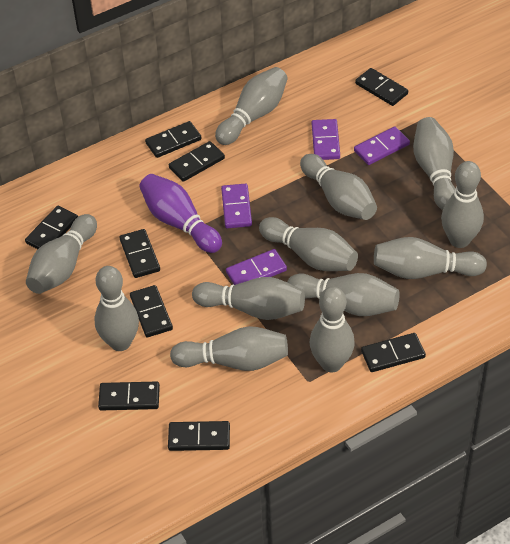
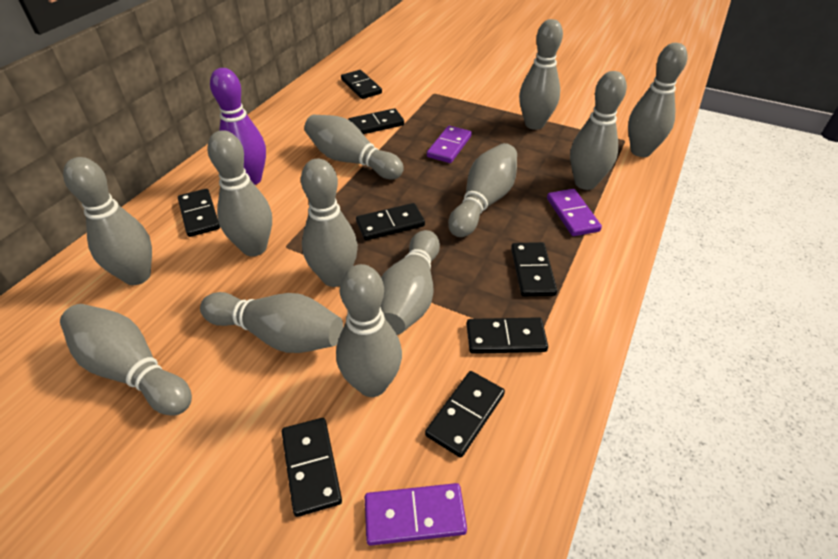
black domino: 9 -> 8
purple domino: 4 -> 3

